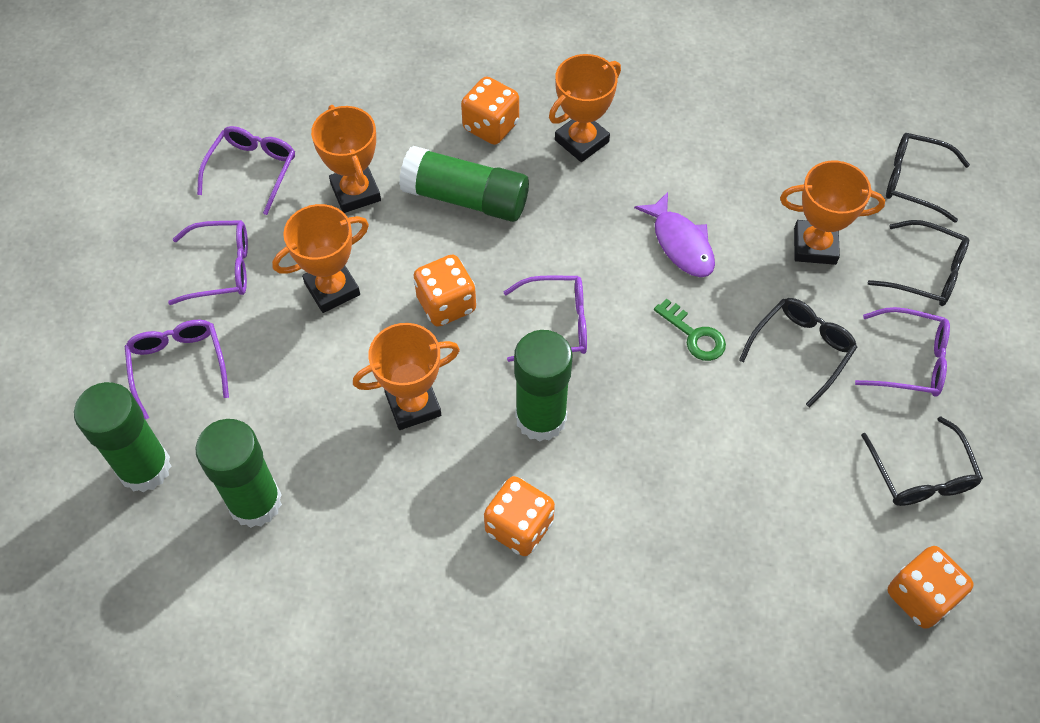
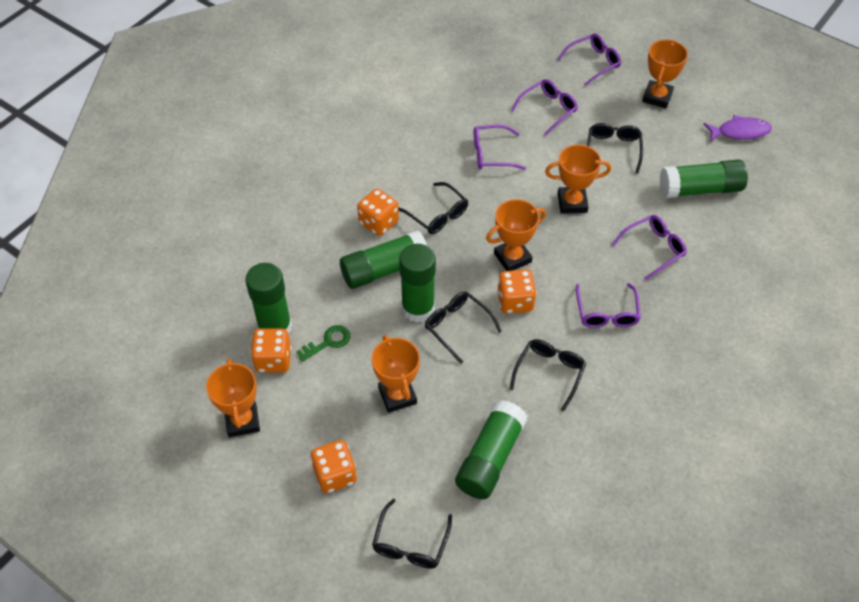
black glasses: 4 -> 5
green glue stick: 4 -> 5

